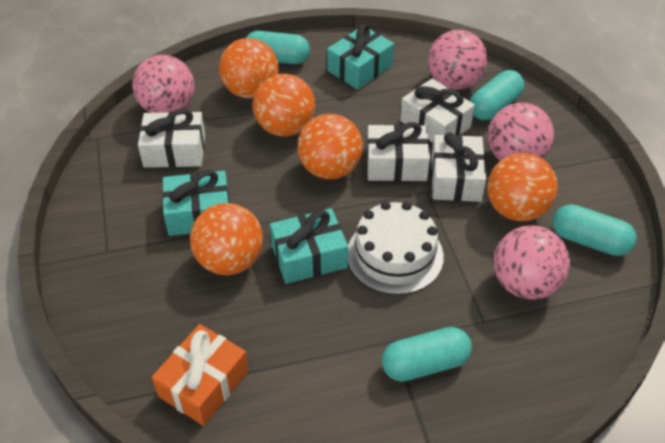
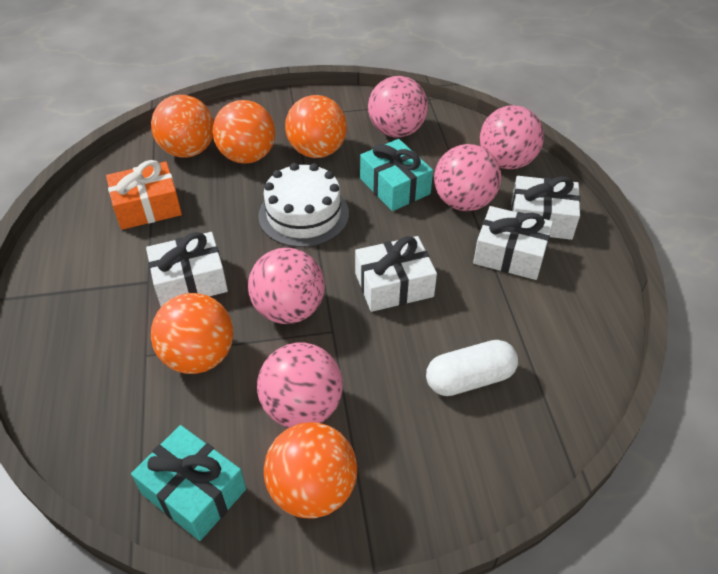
pink ball: 4 -> 5
turquoise capsule: 4 -> 0
turquoise gift: 3 -> 2
white capsule: 0 -> 1

